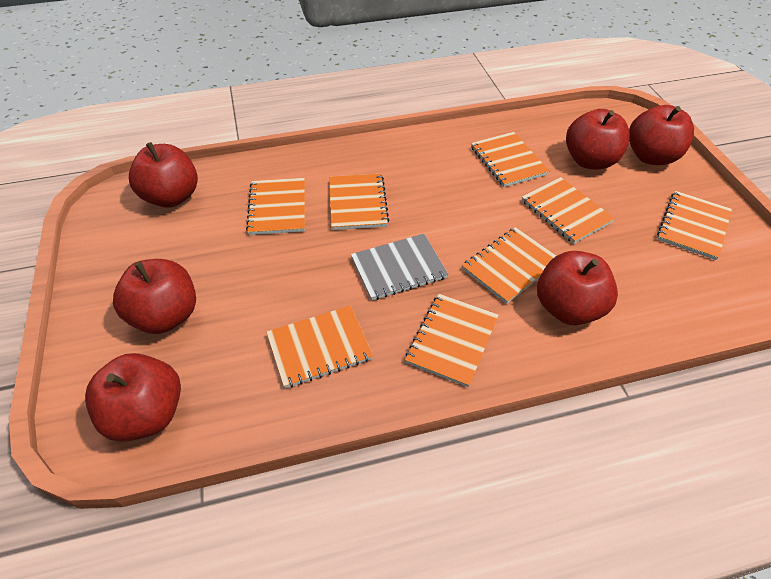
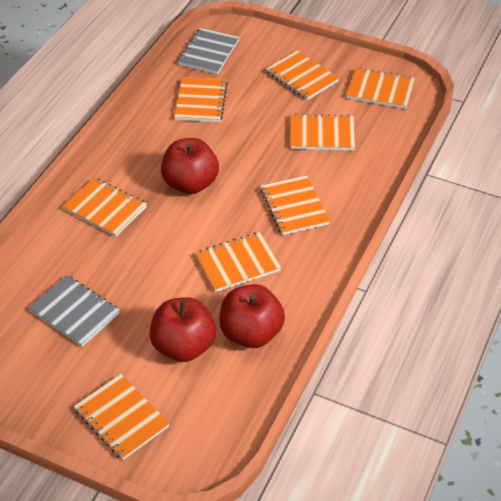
grey notebook: 1 -> 2
red apple: 6 -> 3

